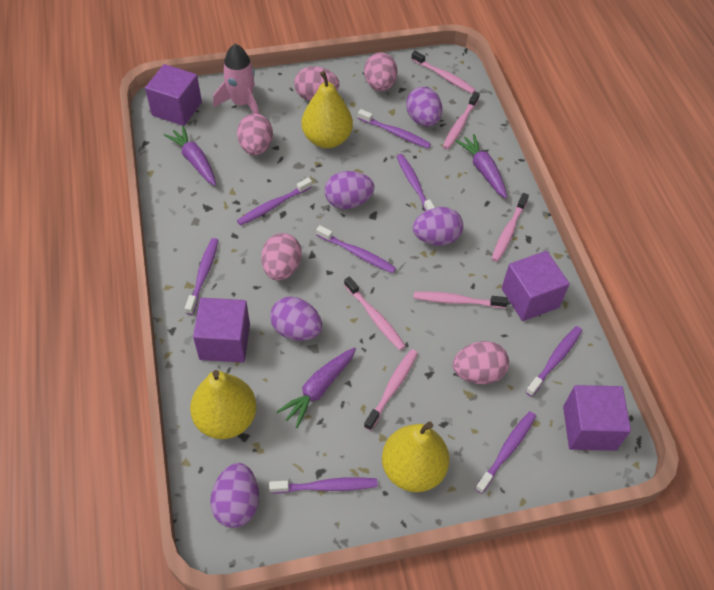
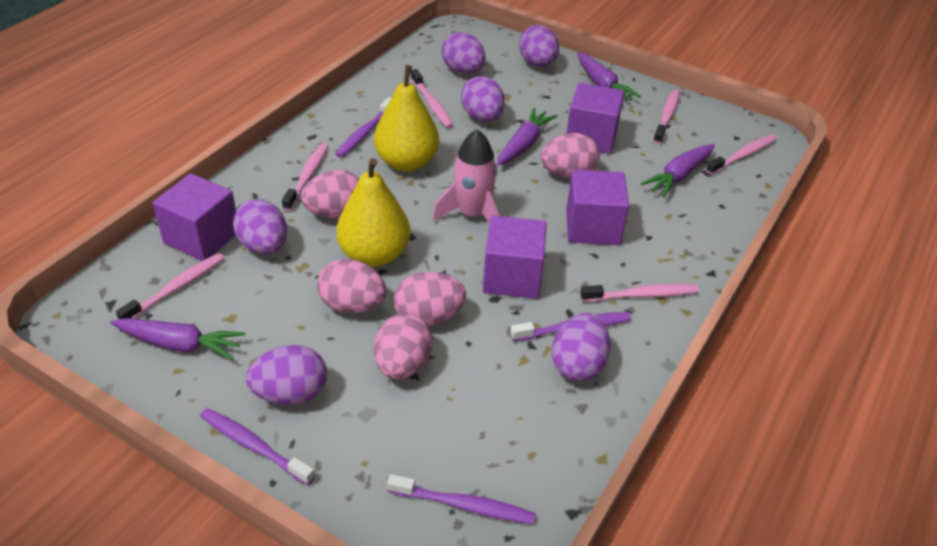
purple carrot: 3 -> 4
purple egg: 5 -> 6
purple toothbrush: 8 -> 4
yellow pear: 3 -> 2

